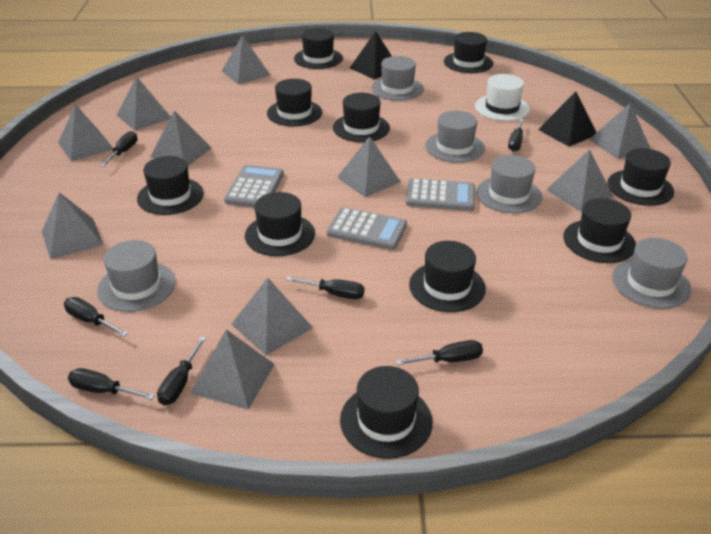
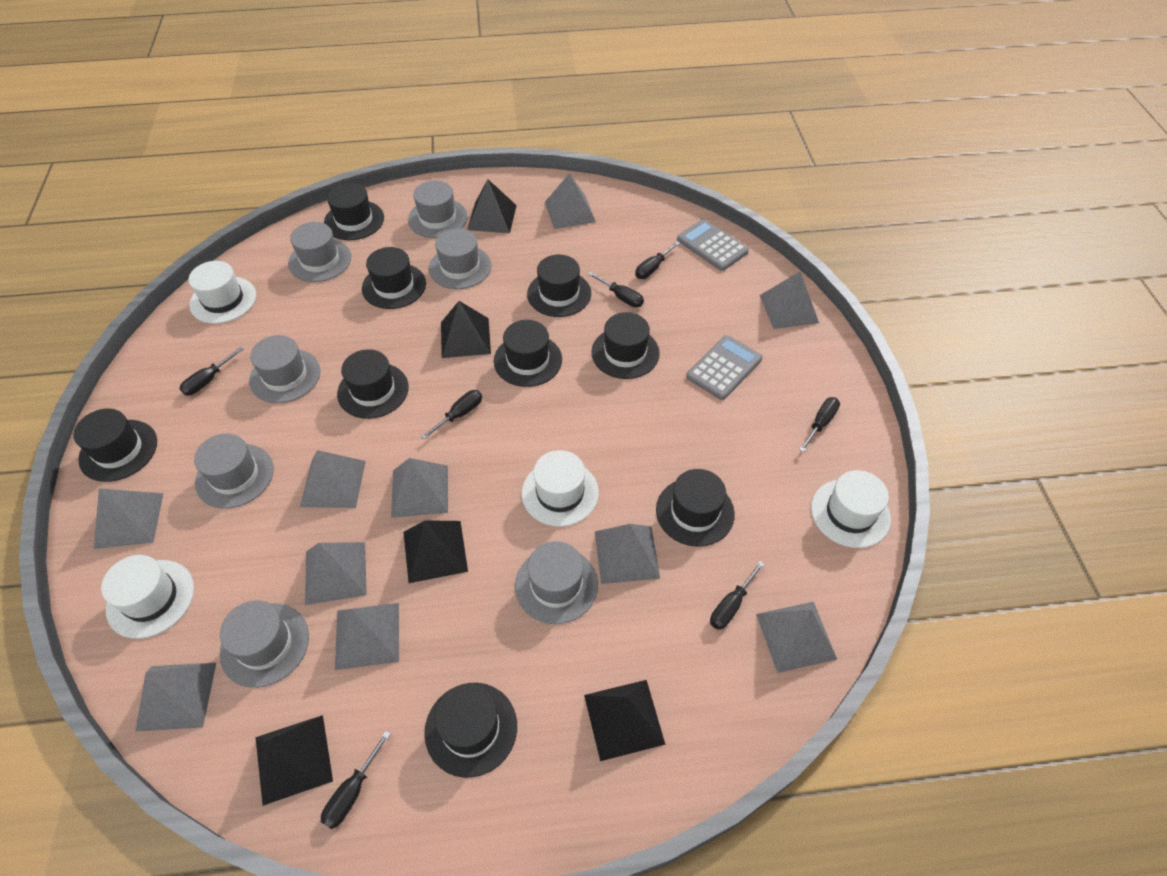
black hat: 10 -> 9
black pyramid: 2 -> 5
grey calculator: 3 -> 2
grey hat: 5 -> 7
white hat: 1 -> 4

